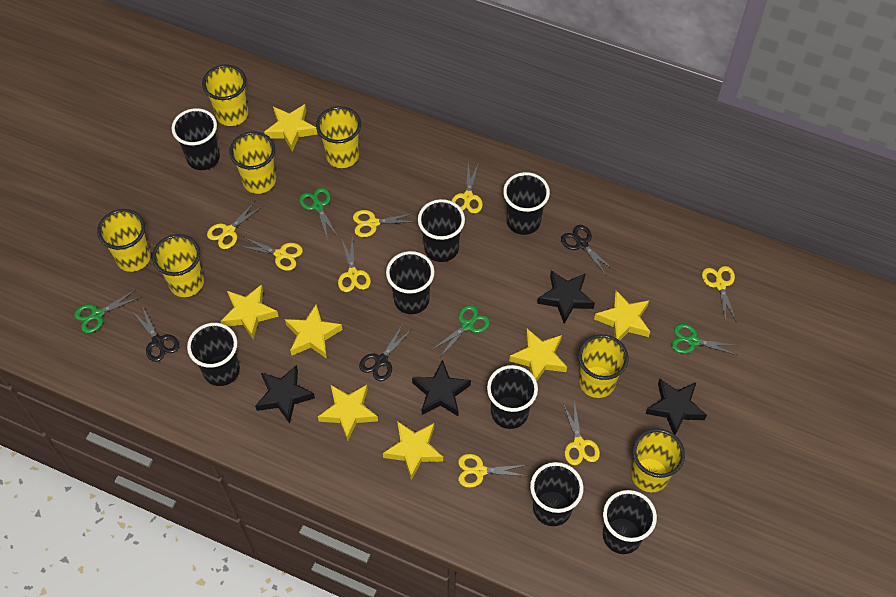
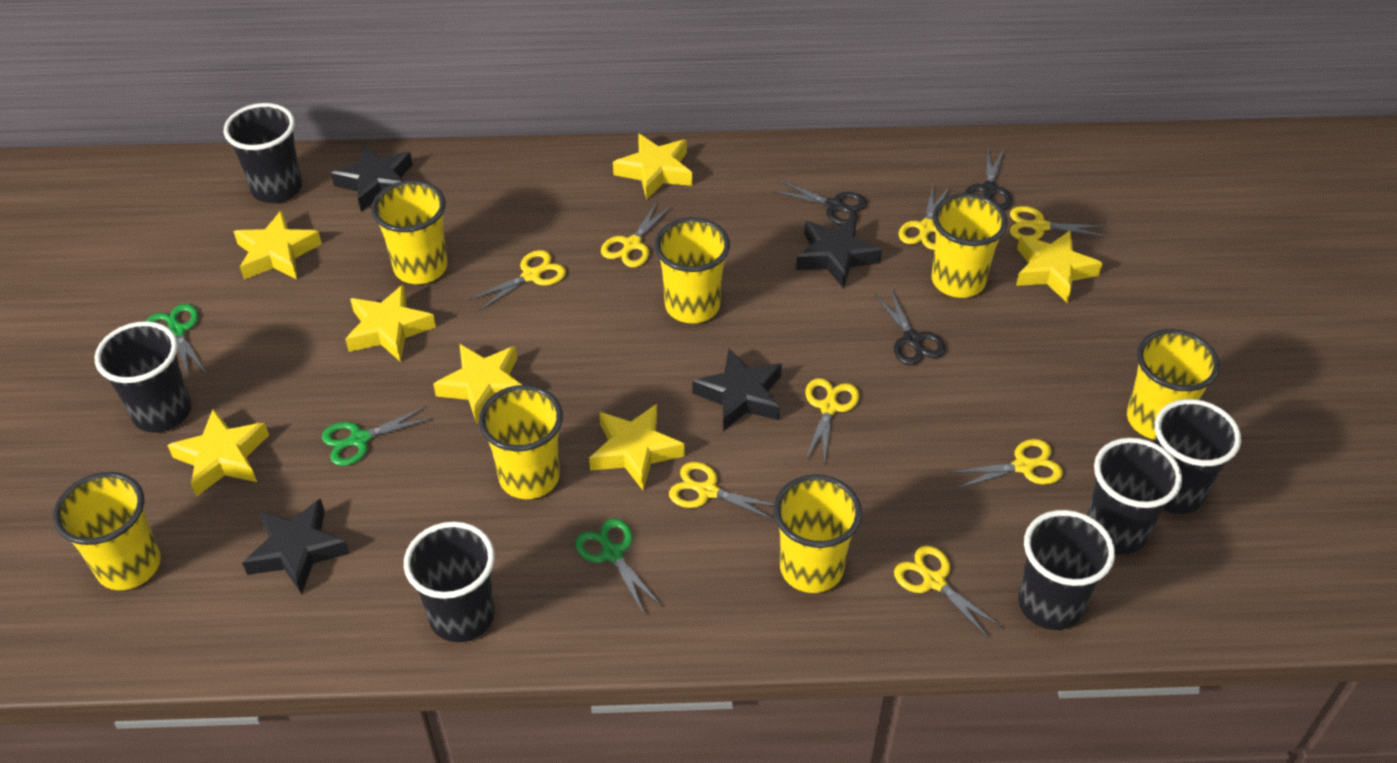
black cup: 8 -> 6
green scissors: 4 -> 3

